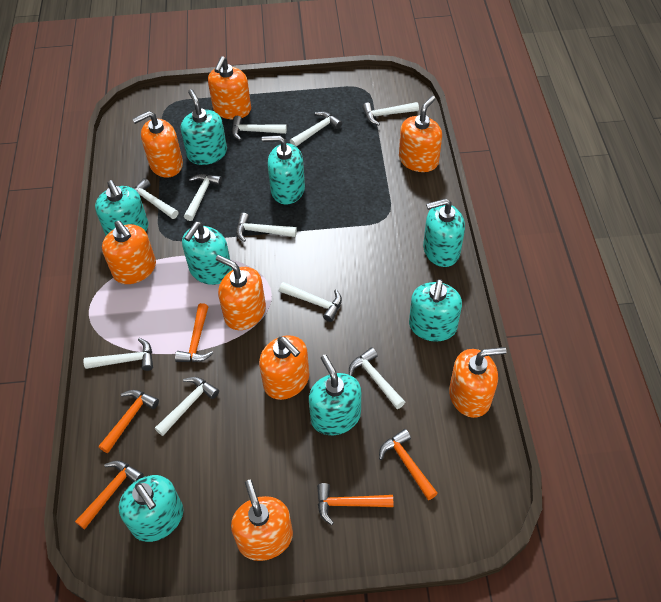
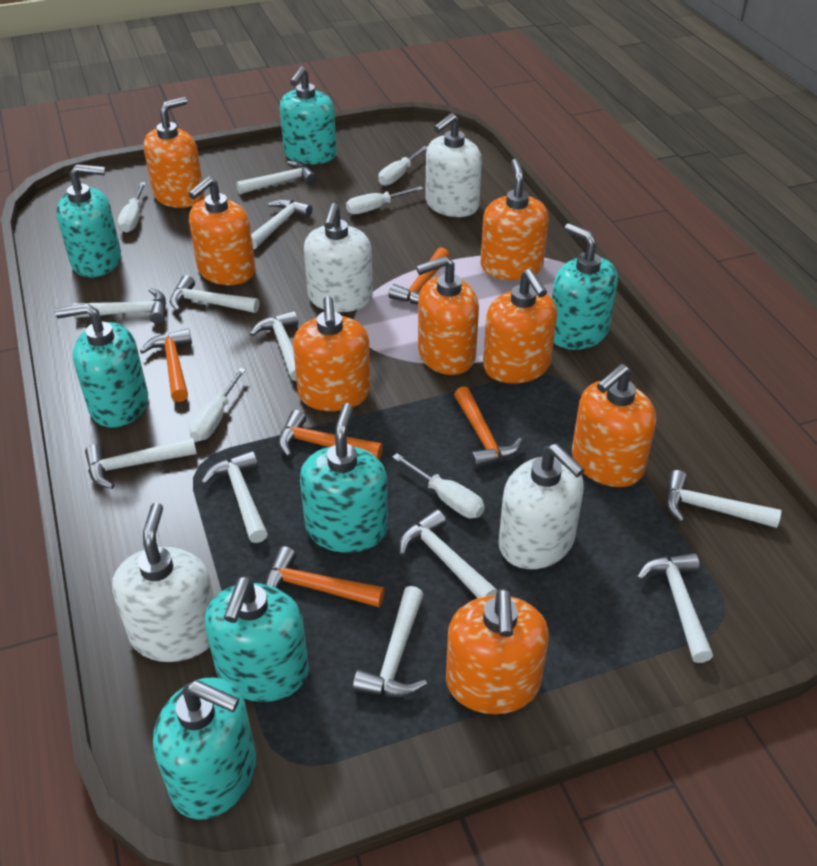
turquoise soap dispenser: 8 -> 7
white hammer: 10 -> 11
white screwdriver: 0 -> 5
white soap dispenser: 0 -> 4

